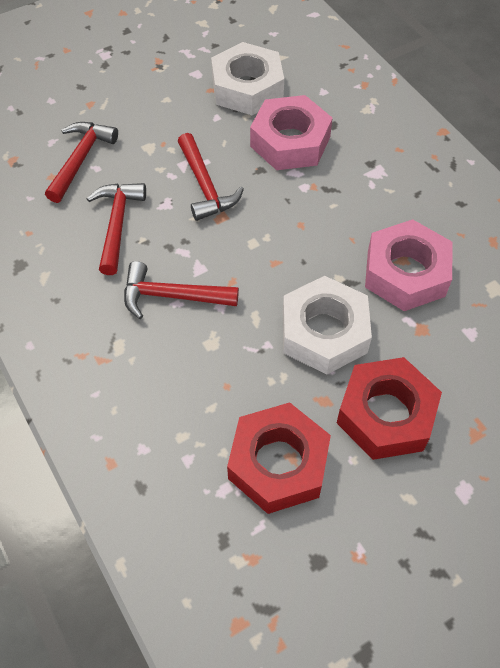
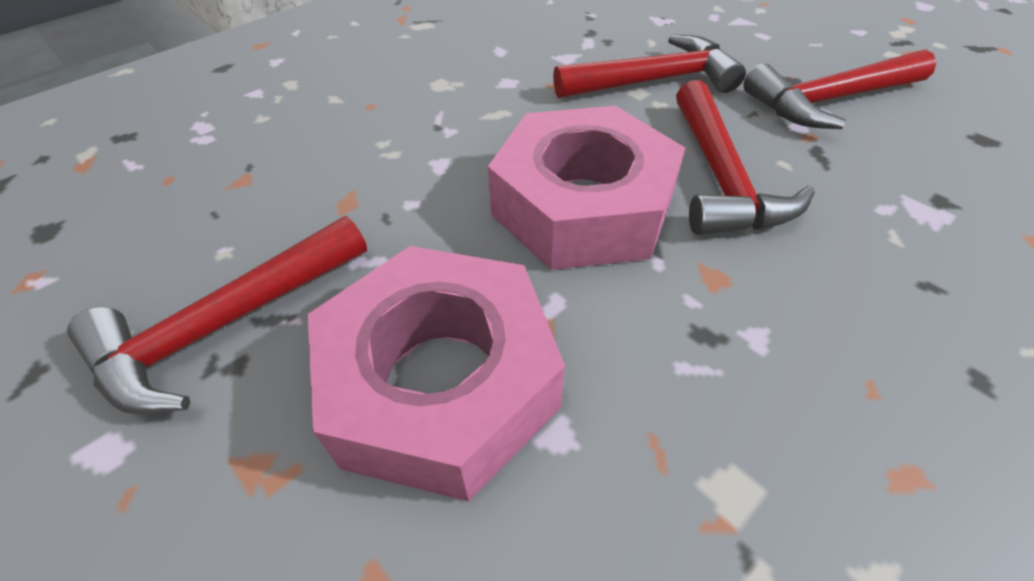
red nut: 2 -> 0
white nut: 2 -> 0

